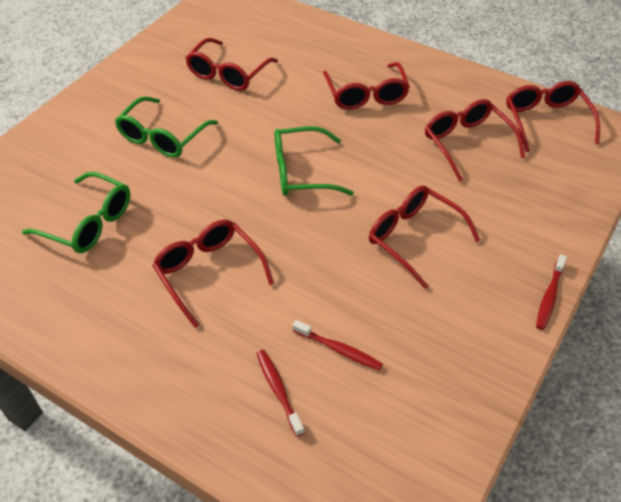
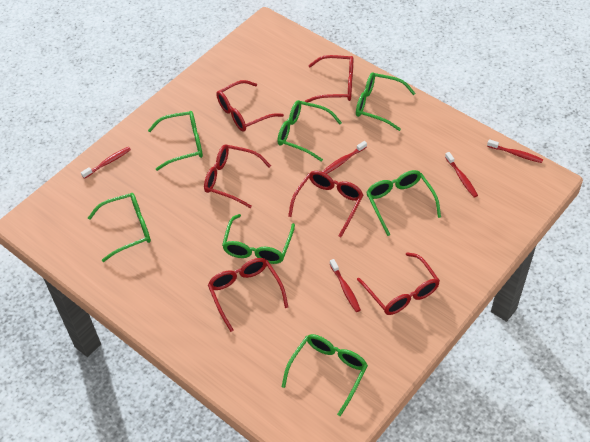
green glasses: 3 -> 7
red toothbrush: 3 -> 5

